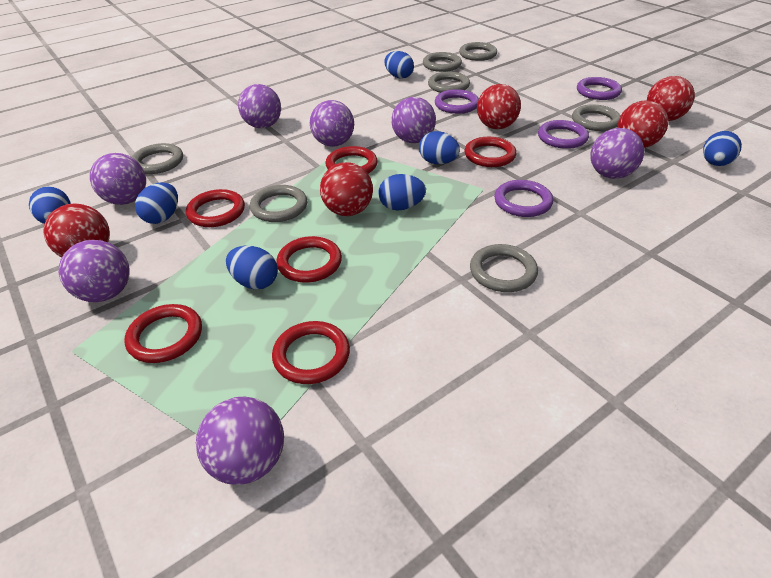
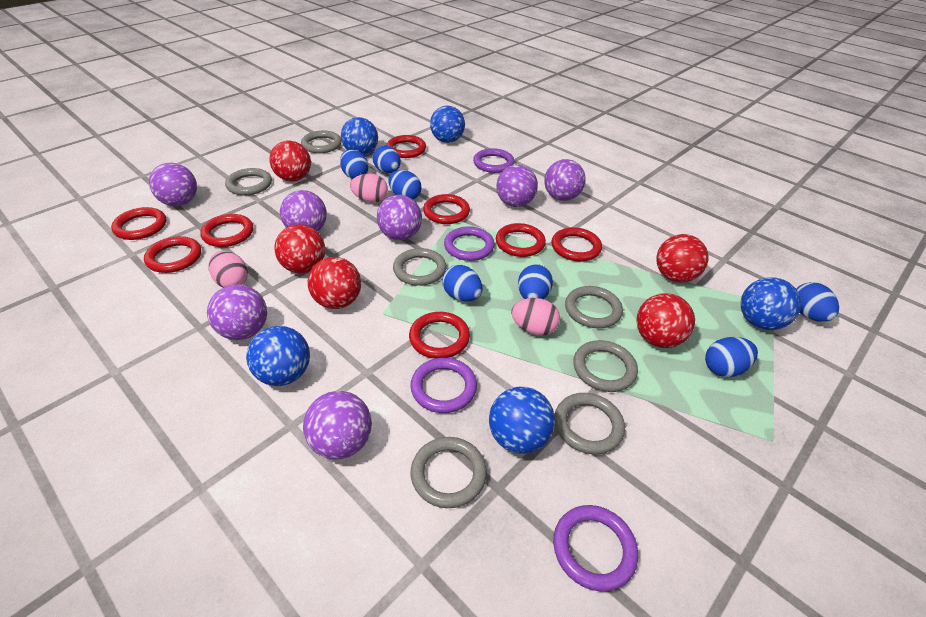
blue ball: 0 -> 5
pink egg: 0 -> 3
red ring: 6 -> 8

